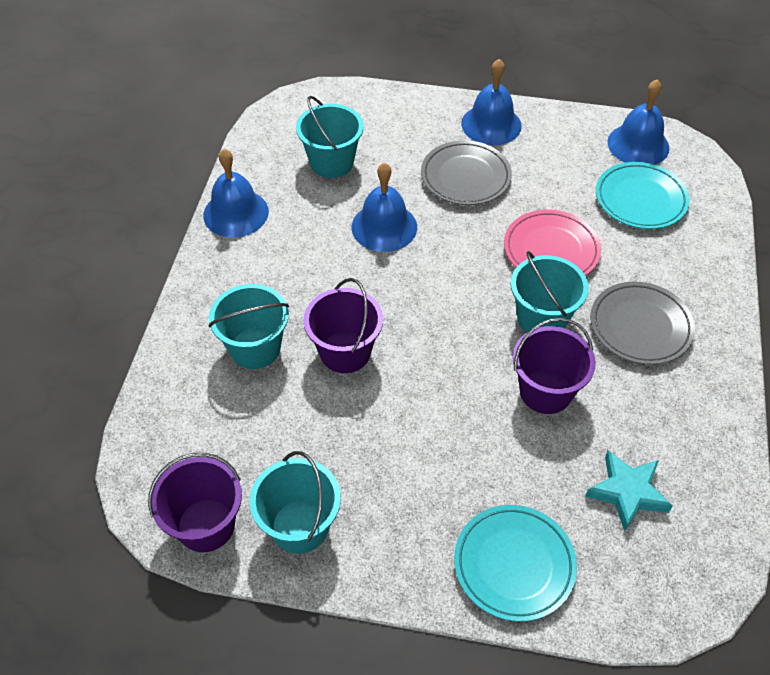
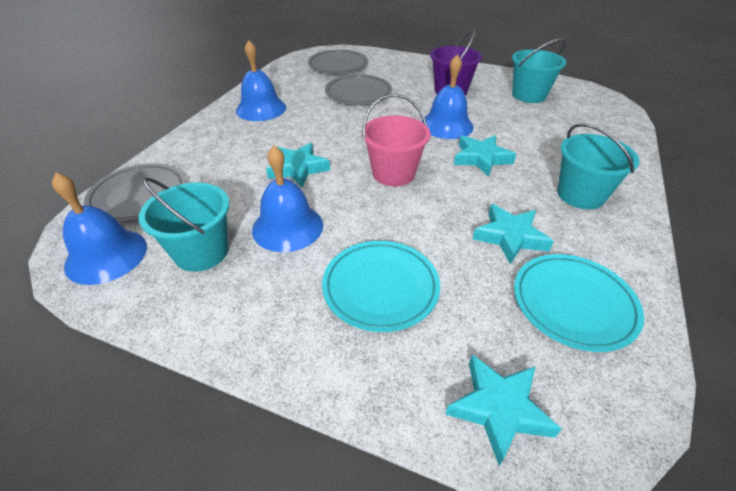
grey plate: 2 -> 3
pink bucket: 0 -> 1
pink plate: 1 -> 0
purple bucket: 3 -> 1
turquoise bucket: 4 -> 3
turquoise star: 1 -> 4

